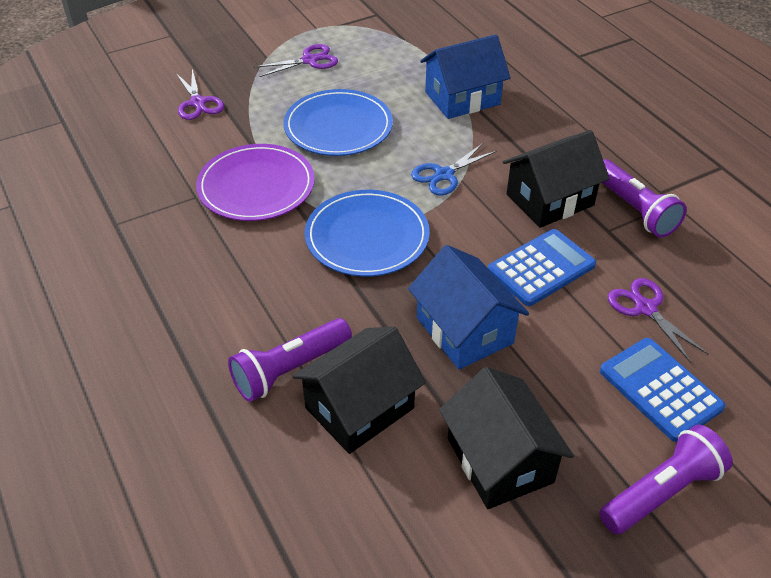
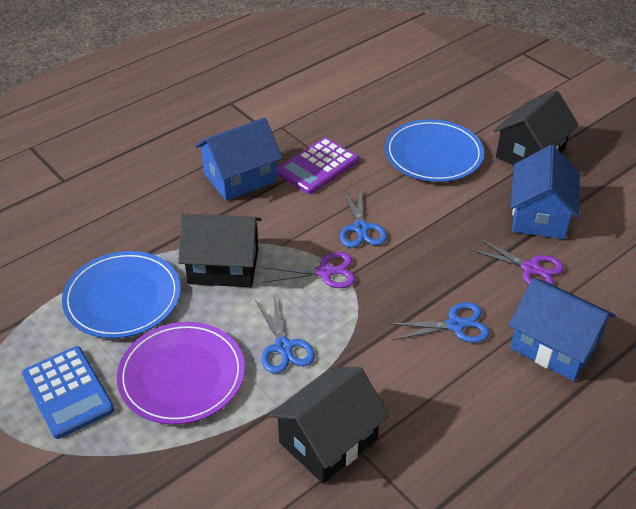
blue calculator: 2 -> 1
blue house: 2 -> 3
blue scissors: 1 -> 3
purple calculator: 0 -> 1
purple flashlight: 3 -> 0
purple scissors: 3 -> 2

